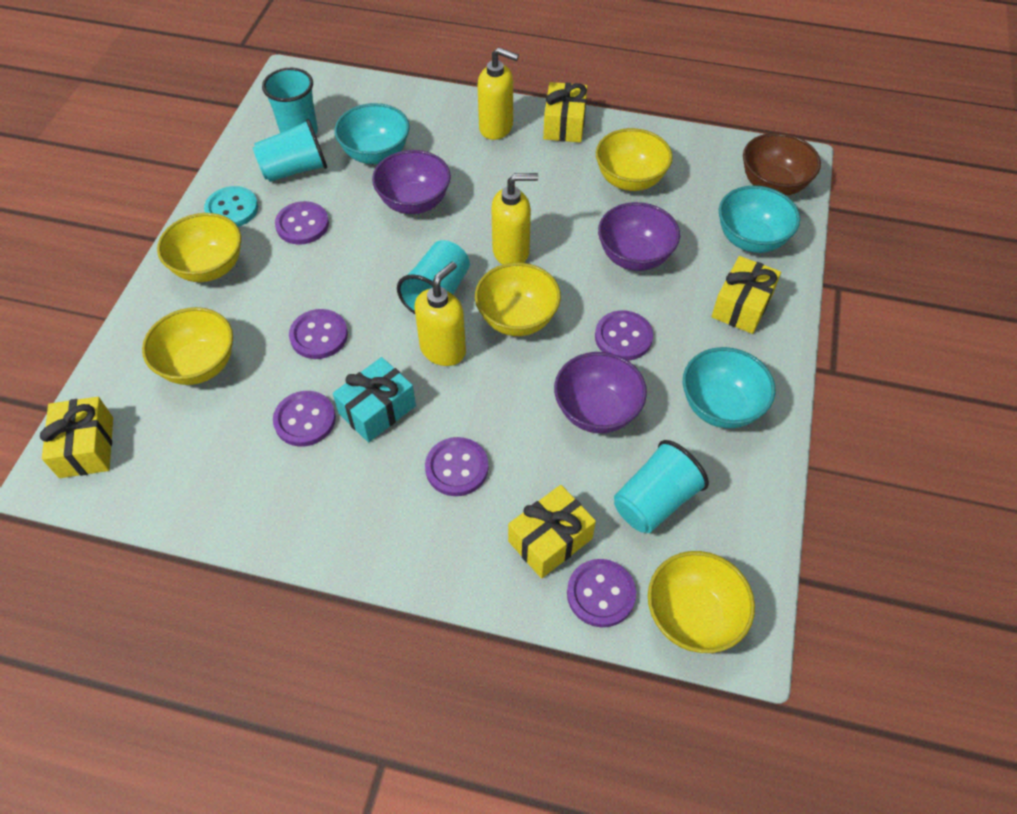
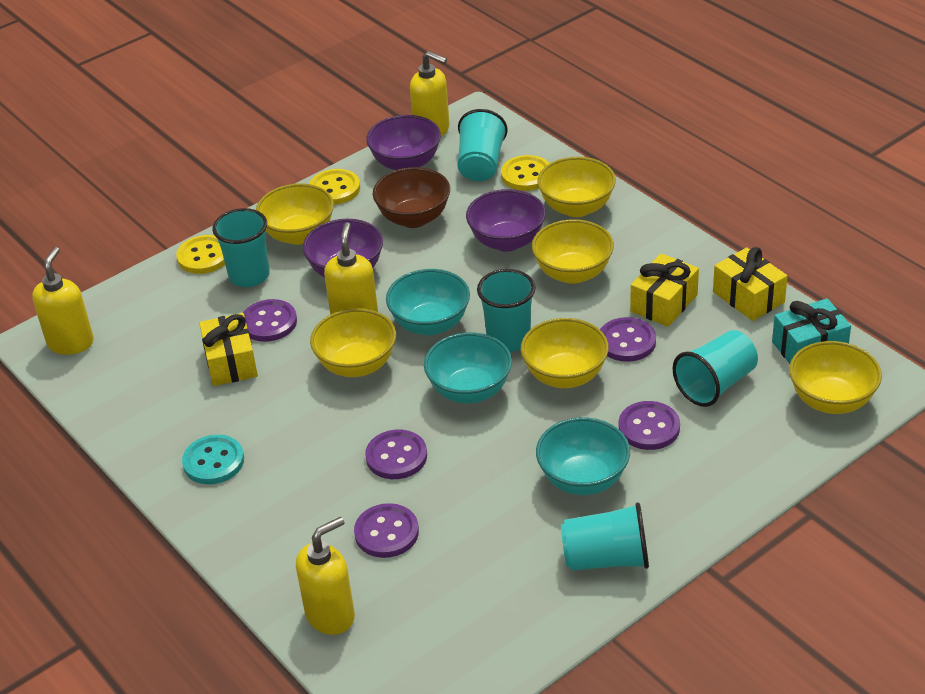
purple button: 6 -> 5
turquoise cup: 4 -> 5
yellow bowl: 5 -> 6
yellow button: 0 -> 3
yellow gift: 4 -> 3
yellow soap dispenser: 3 -> 4

